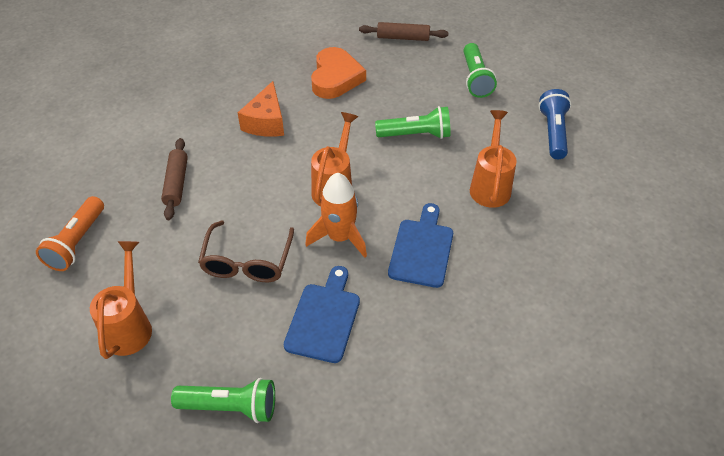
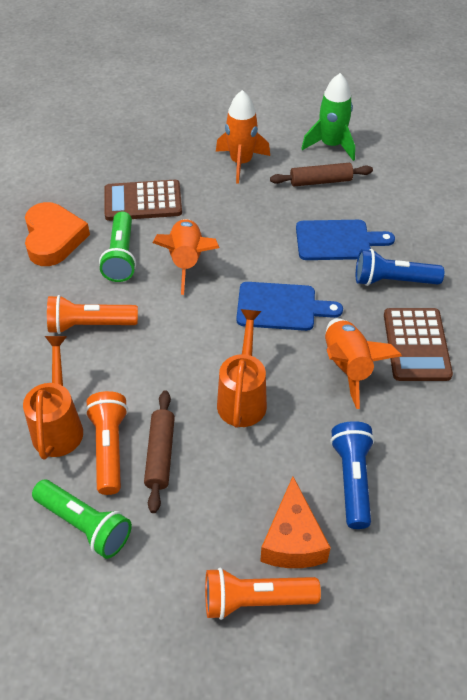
blue flashlight: 1 -> 2
brown calculator: 0 -> 2
brown glasses: 1 -> 0
green flashlight: 3 -> 2
green rocket: 0 -> 1
orange flashlight: 1 -> 3
orange rocket: 1 -> 3
orange watering can: 3 -> 2

